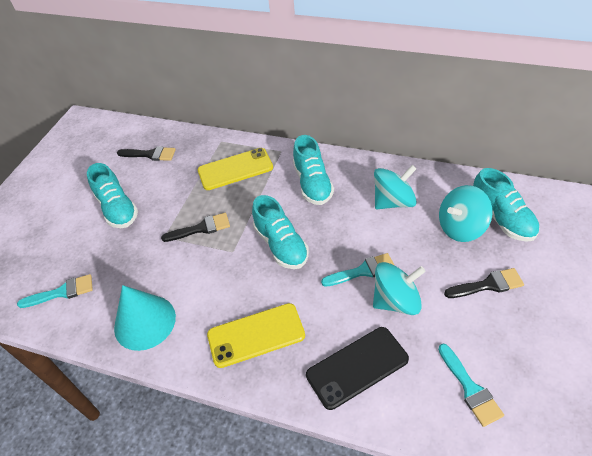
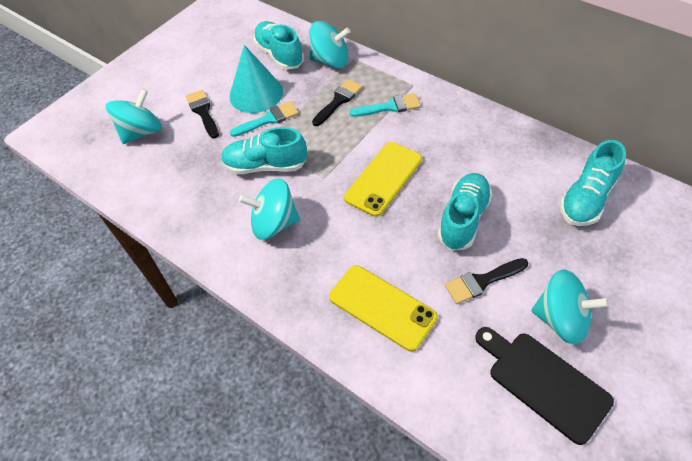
black cutting board: 0 -> 1
black phone: 1 -> 0
turquoise brush: 3 -> 2
turquoise spinning top: 3 -> 4

